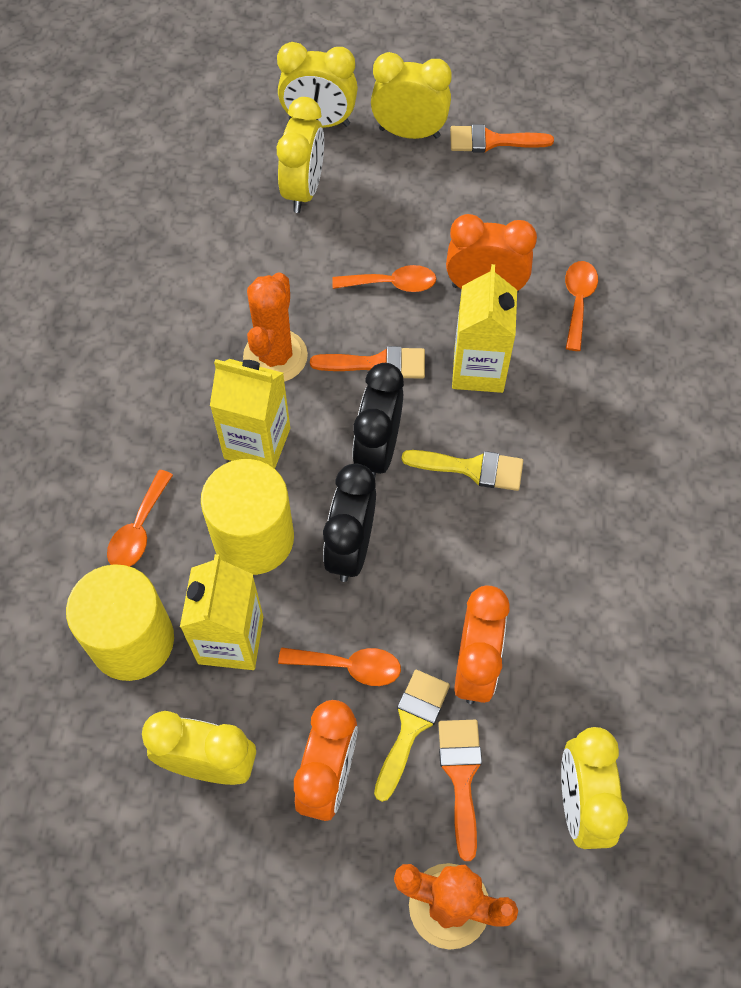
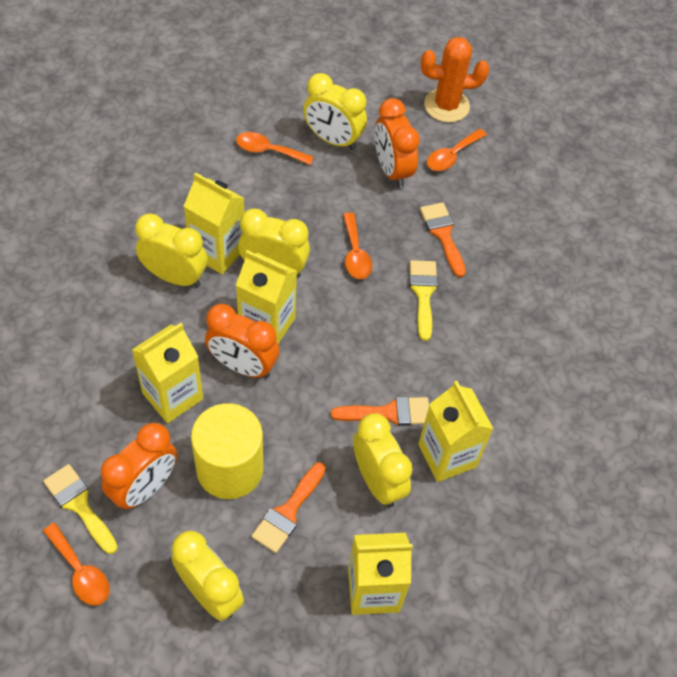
black clock: 2 -> 0
orange cactus: 2 -> 1
yellow carton: 3 -> 5
yellow cylinder: 2 -> 1

